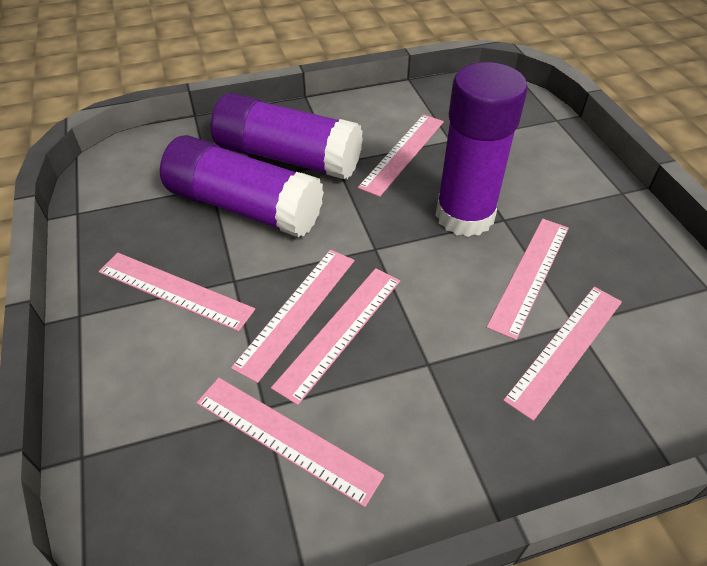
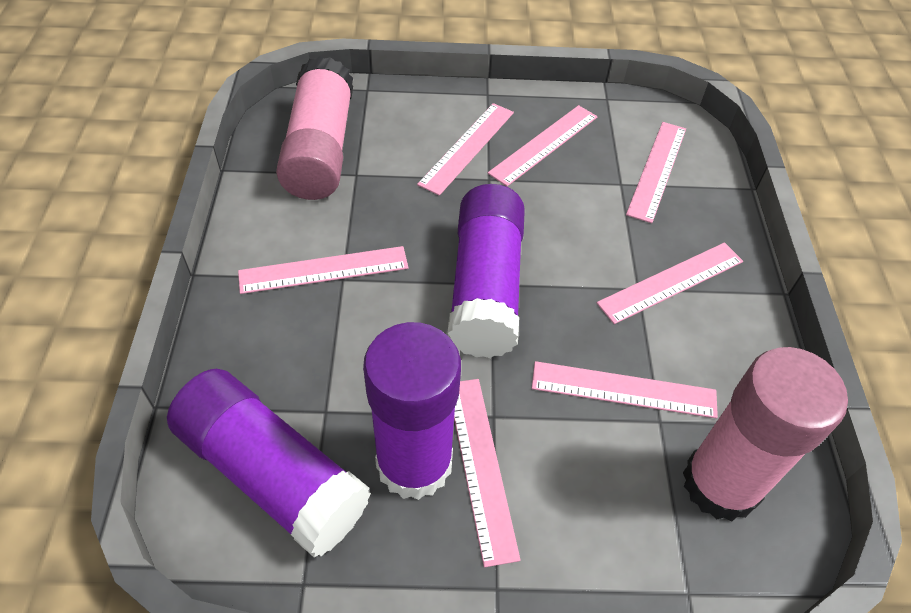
pink glue stick: 0 -> 2

